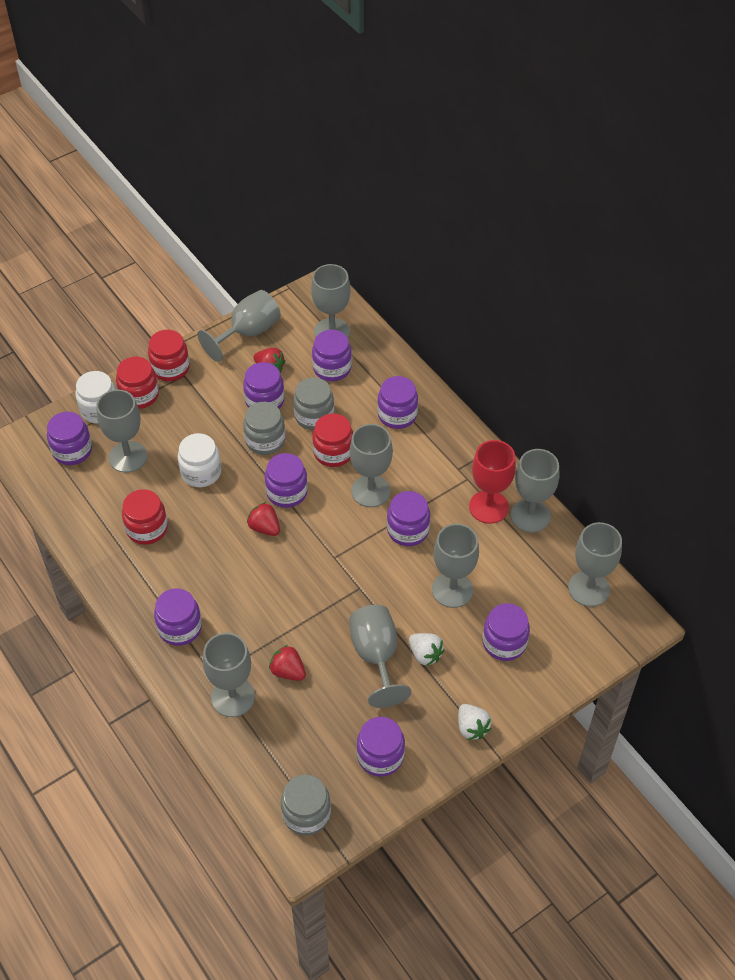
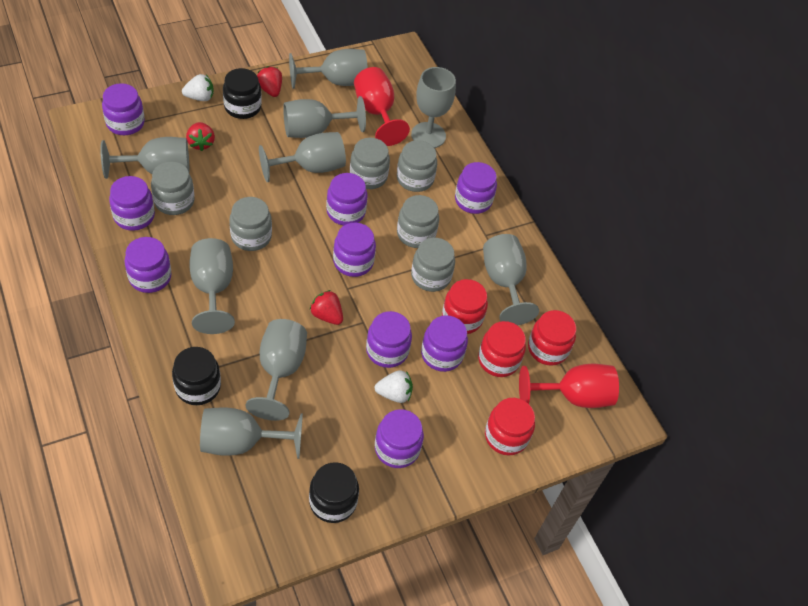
black jar: 0 -> 3
grey jar: 3 -> 6
red goblet: 1 -> 2
white jar: 2 -> 0

